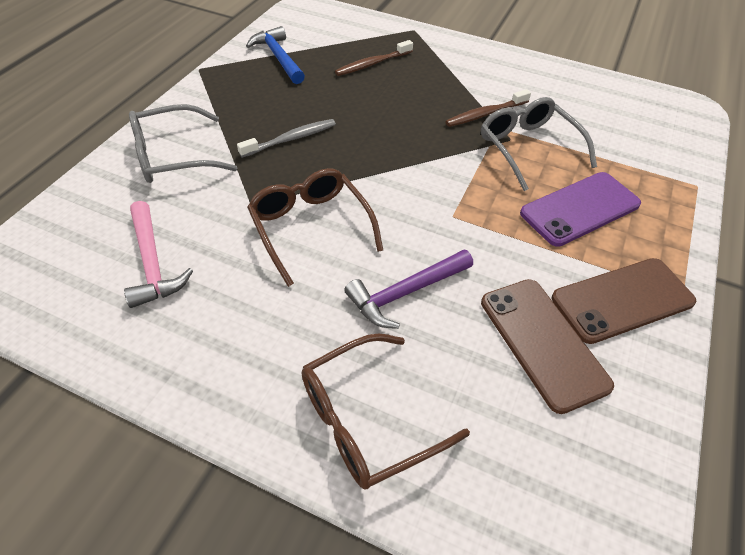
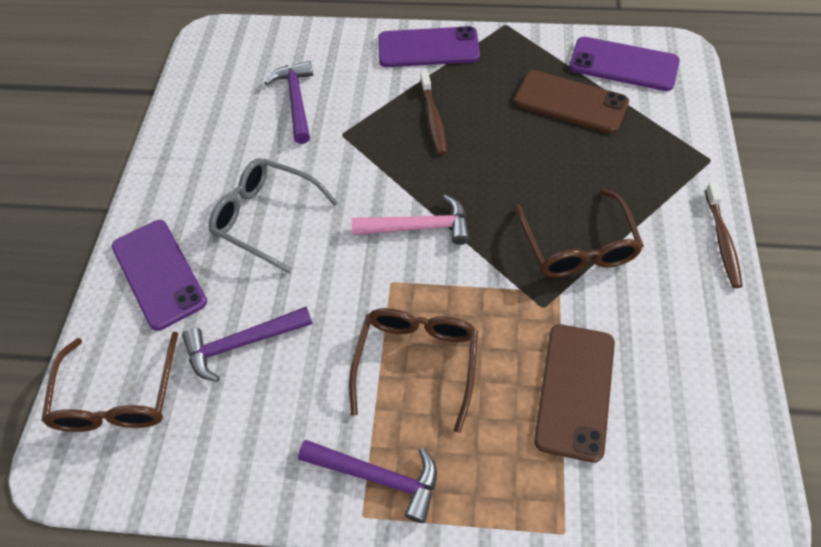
blue hammer: 1 -> 0
brown glasses: 2 -> 3
grey glasses: 2 -> 1
grey toothbrush: 1 -> 0
purple hammer: 1 -> 3
purple phone: 1 -> 3

